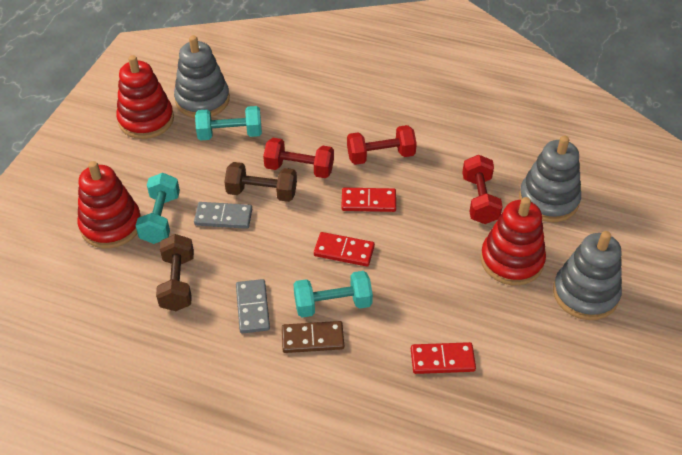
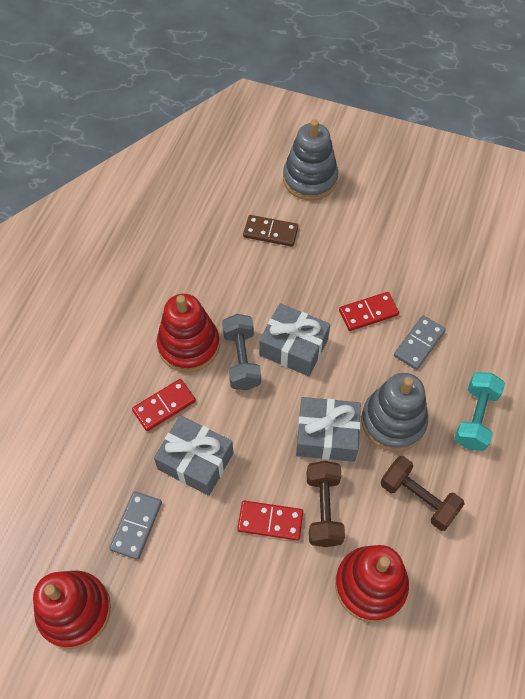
grey dumbbell: 0 -> 1
grey gift: 0 -> 3
grey stacking toy: 3 -> 2
red dumbbell: 3 -> 0
turquoise dumbbell: 3 -> 1

